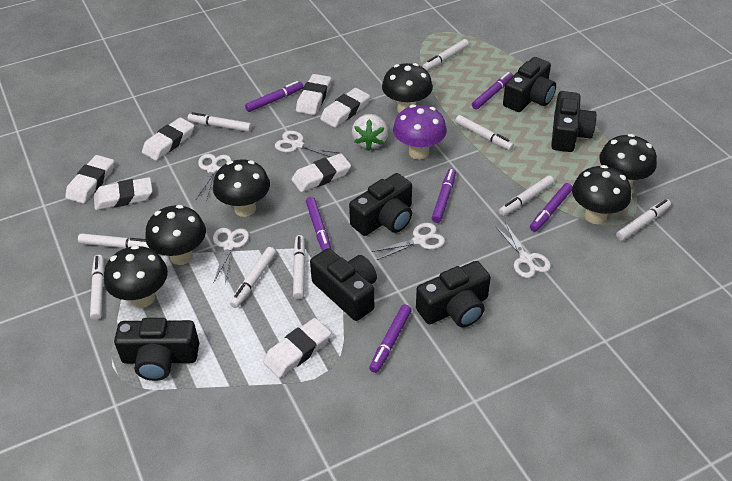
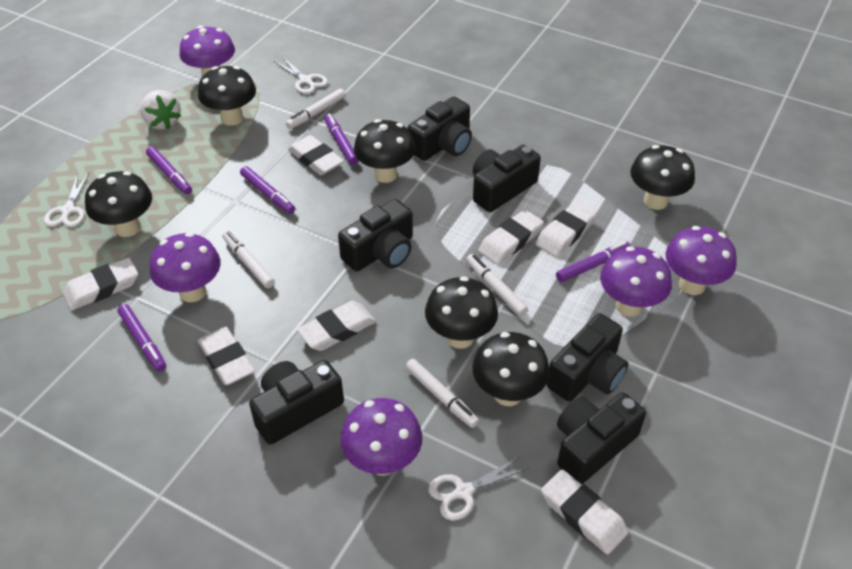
purple marker: 6 -> 5
purple mushroom: 1 -> 5
white marker: 9 -> 4
white scissors: 5 -> 3

